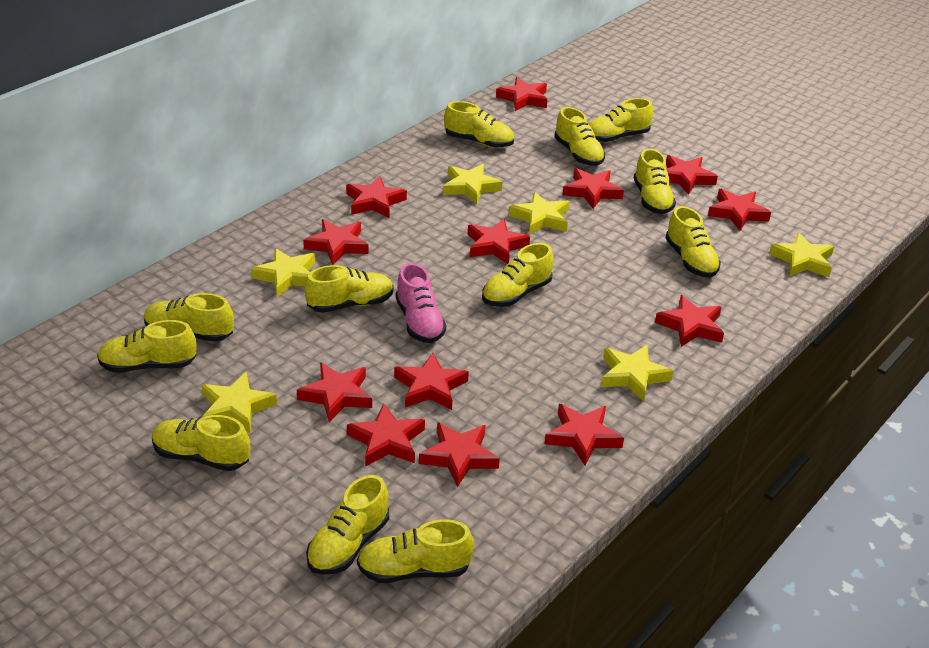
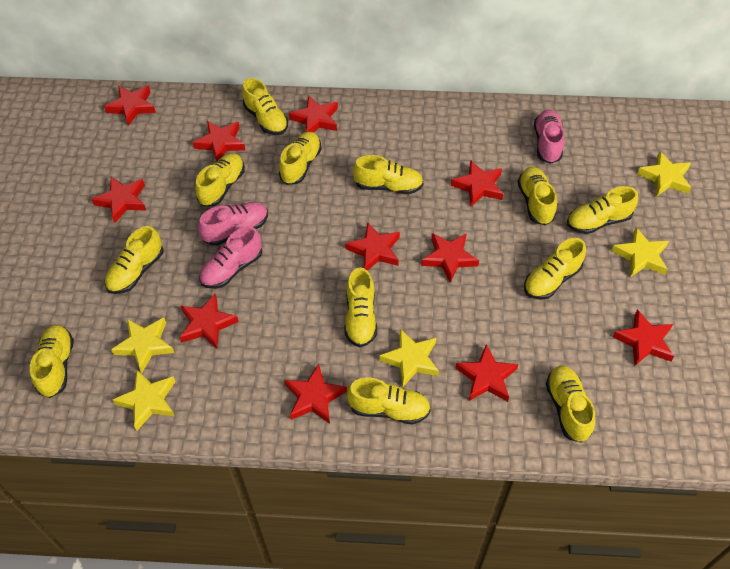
pink shoe: 1 -> 3
red star: 13 -> 11
yellow star: 6 -> 5

